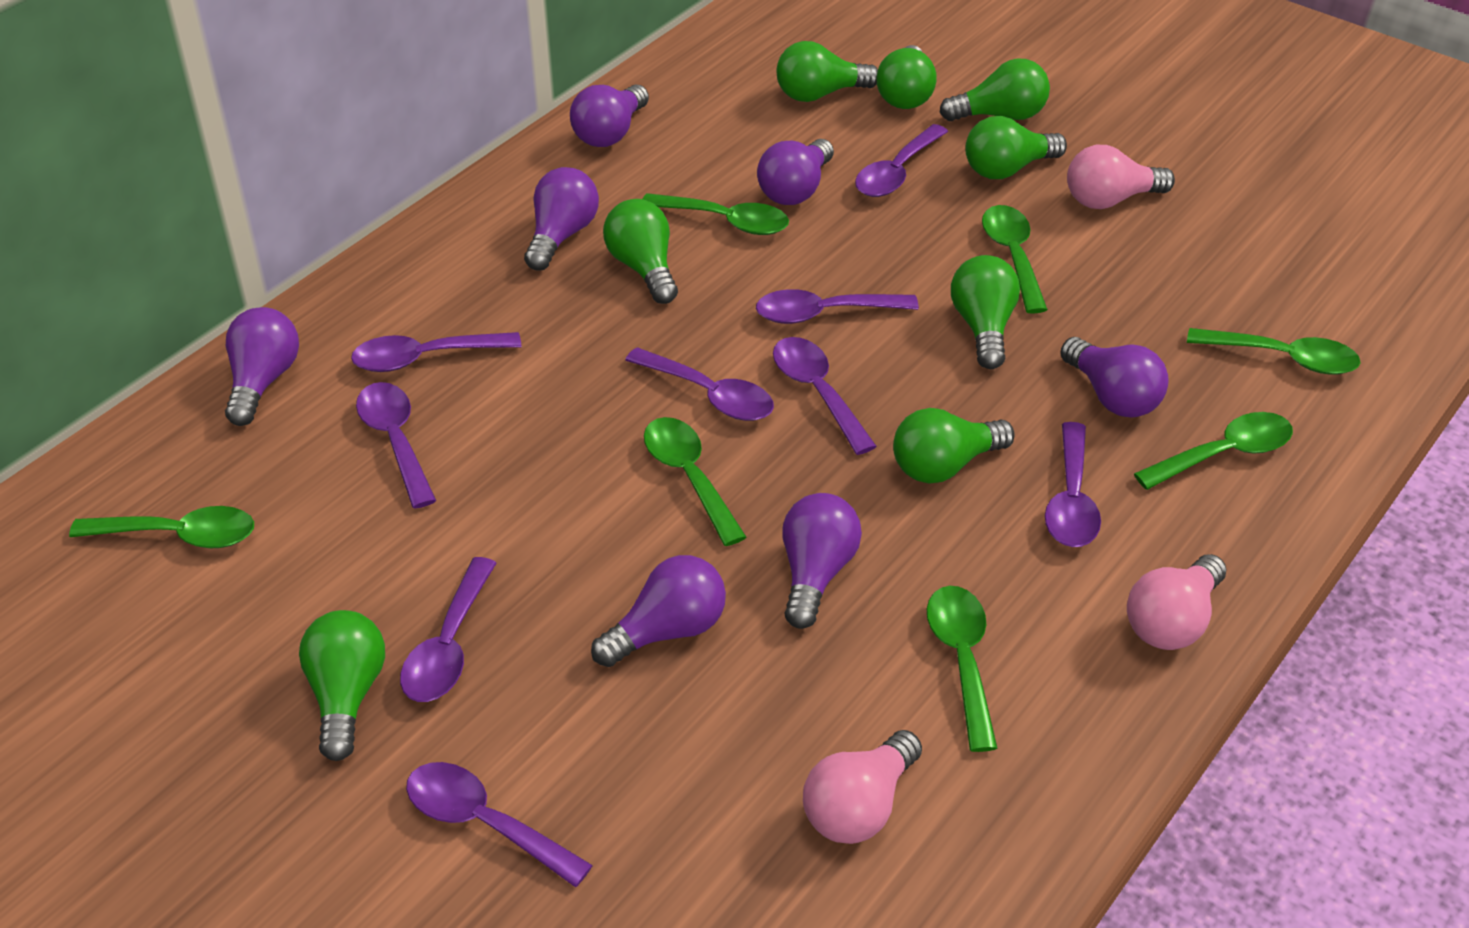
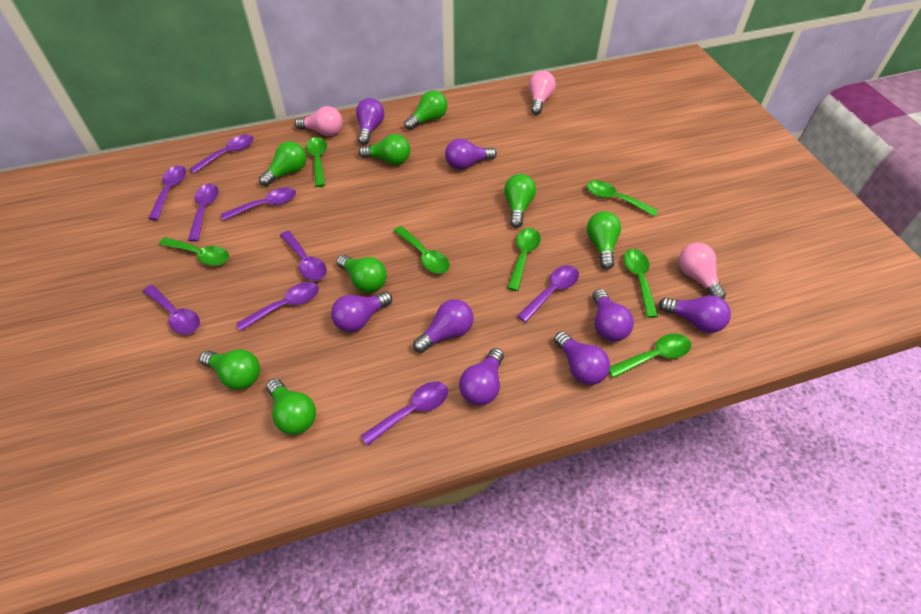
purple light bulb: 7 -> 8

